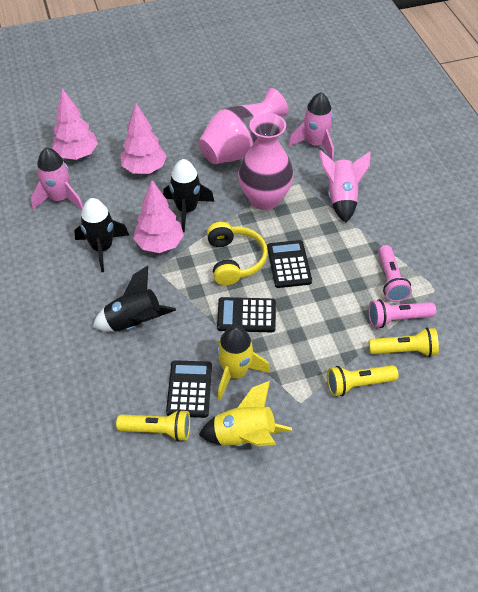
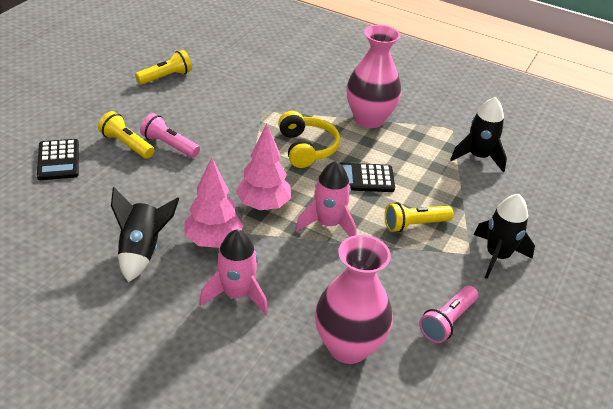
black calculator: 3 -> 2
pink rocket: 3 -> 2
pink tree: 3 -> 2
yellow rocket: 2 -> 0

